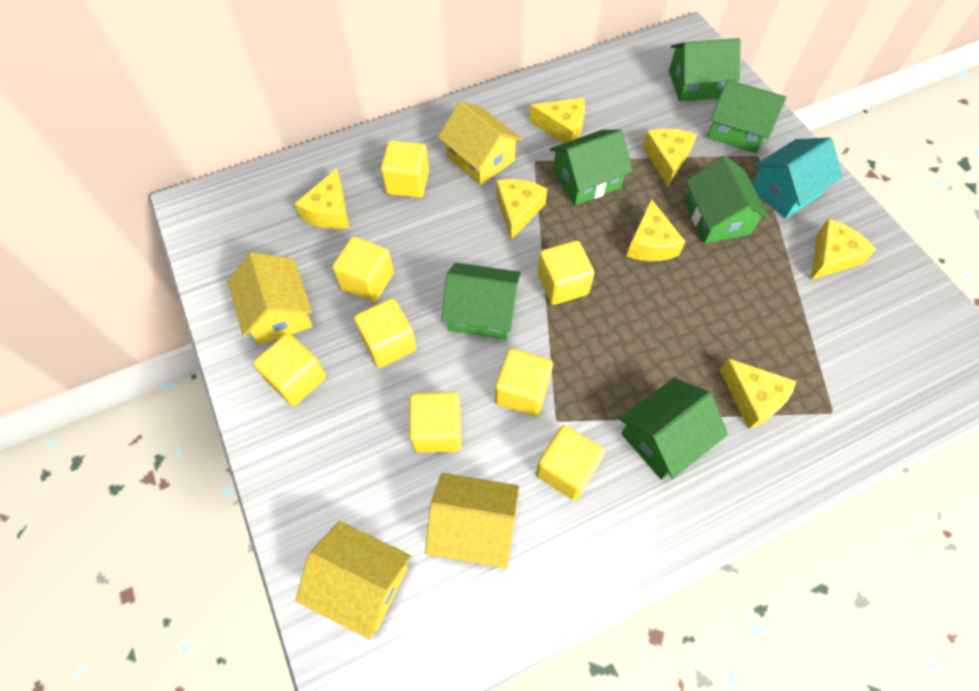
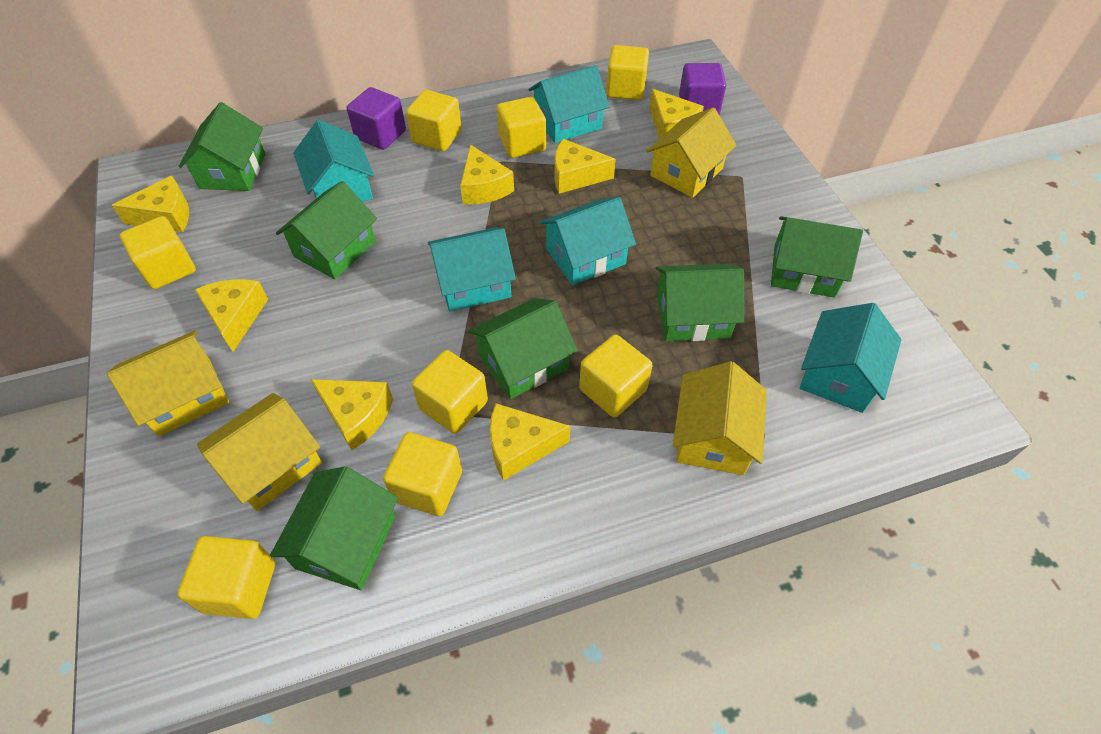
purple cube: 0 -> 2
turquoise house: 1 -> 5

